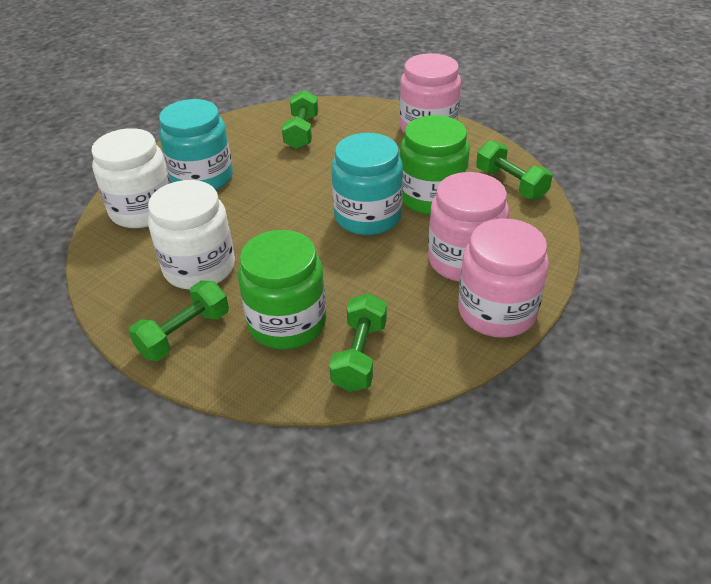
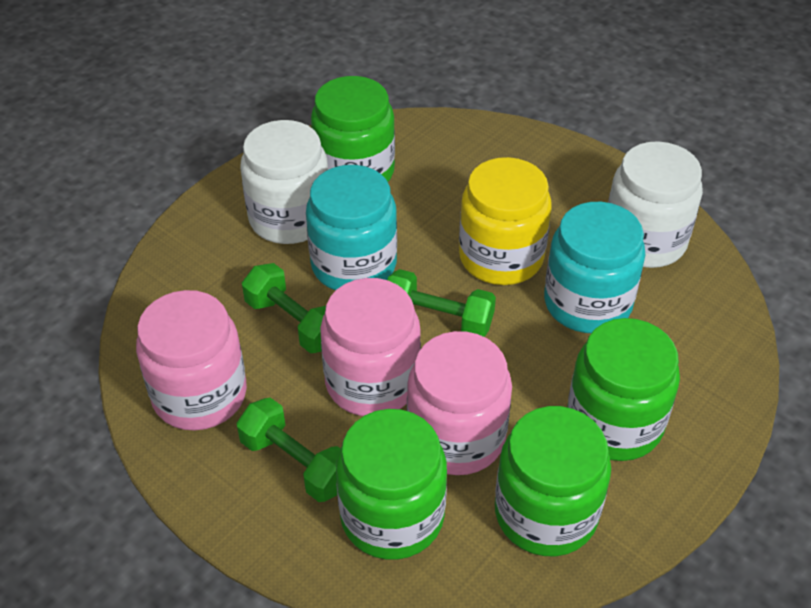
green dumbbell: 4 -> 3
green jar: 2 -> 4
yellow jar: 0 -> 1

